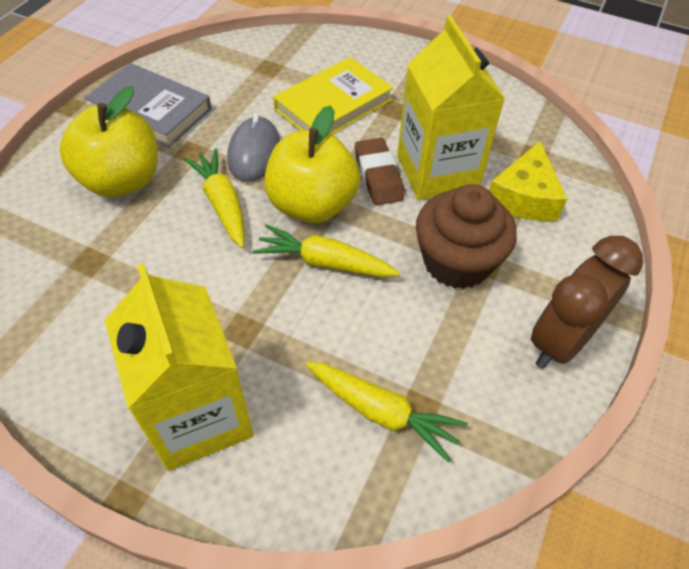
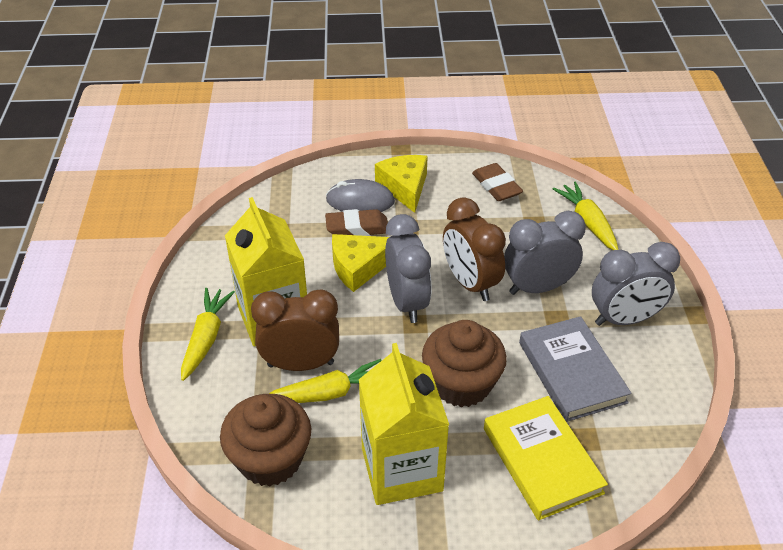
brown clock: 1 -> 2
brown cupcake: 1 -> 2
brown eraser: 1 -> 2
grey clock: 0 -> 3
yellow apple: 2 -> 0
yellow cheese: 1 -> 2

